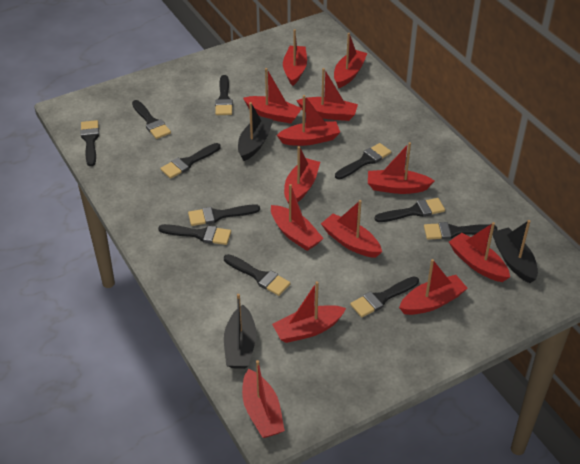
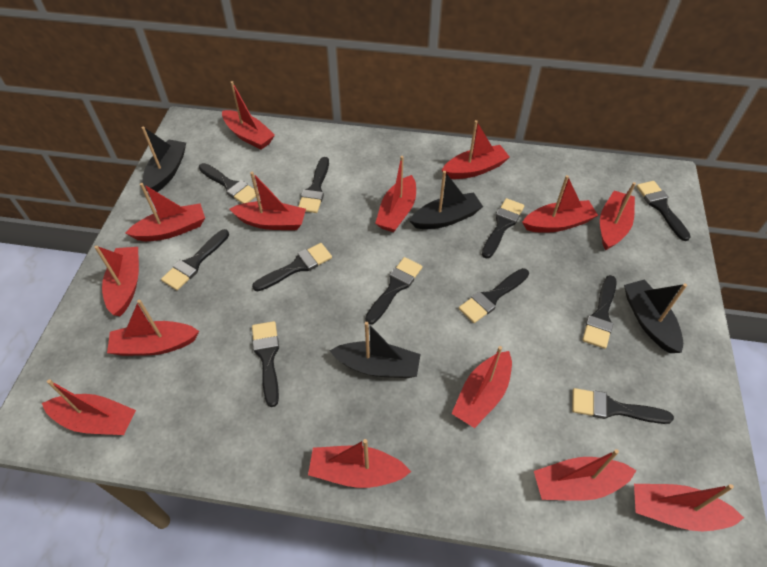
black boat: 3 -> 4
red boat: 13 -> 14

